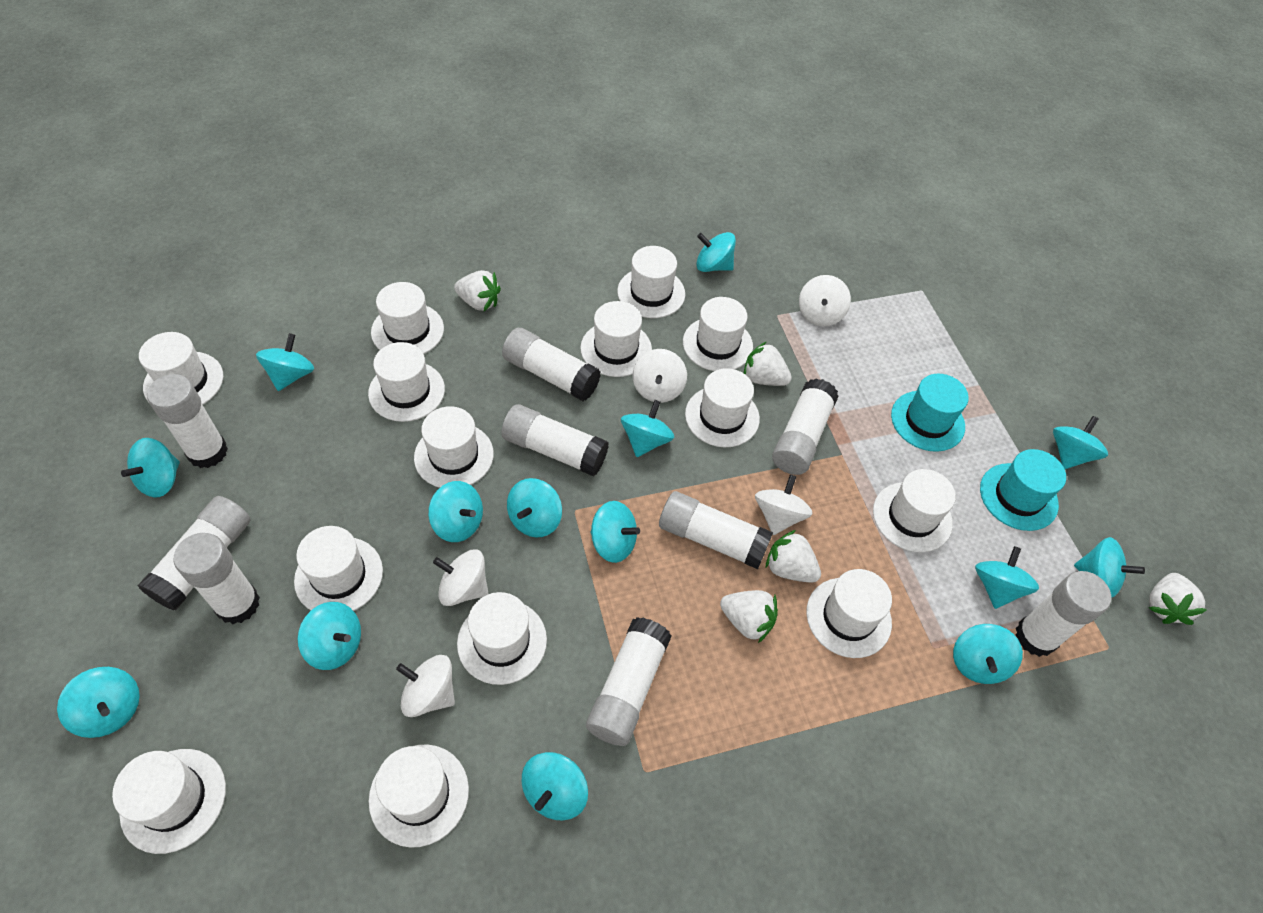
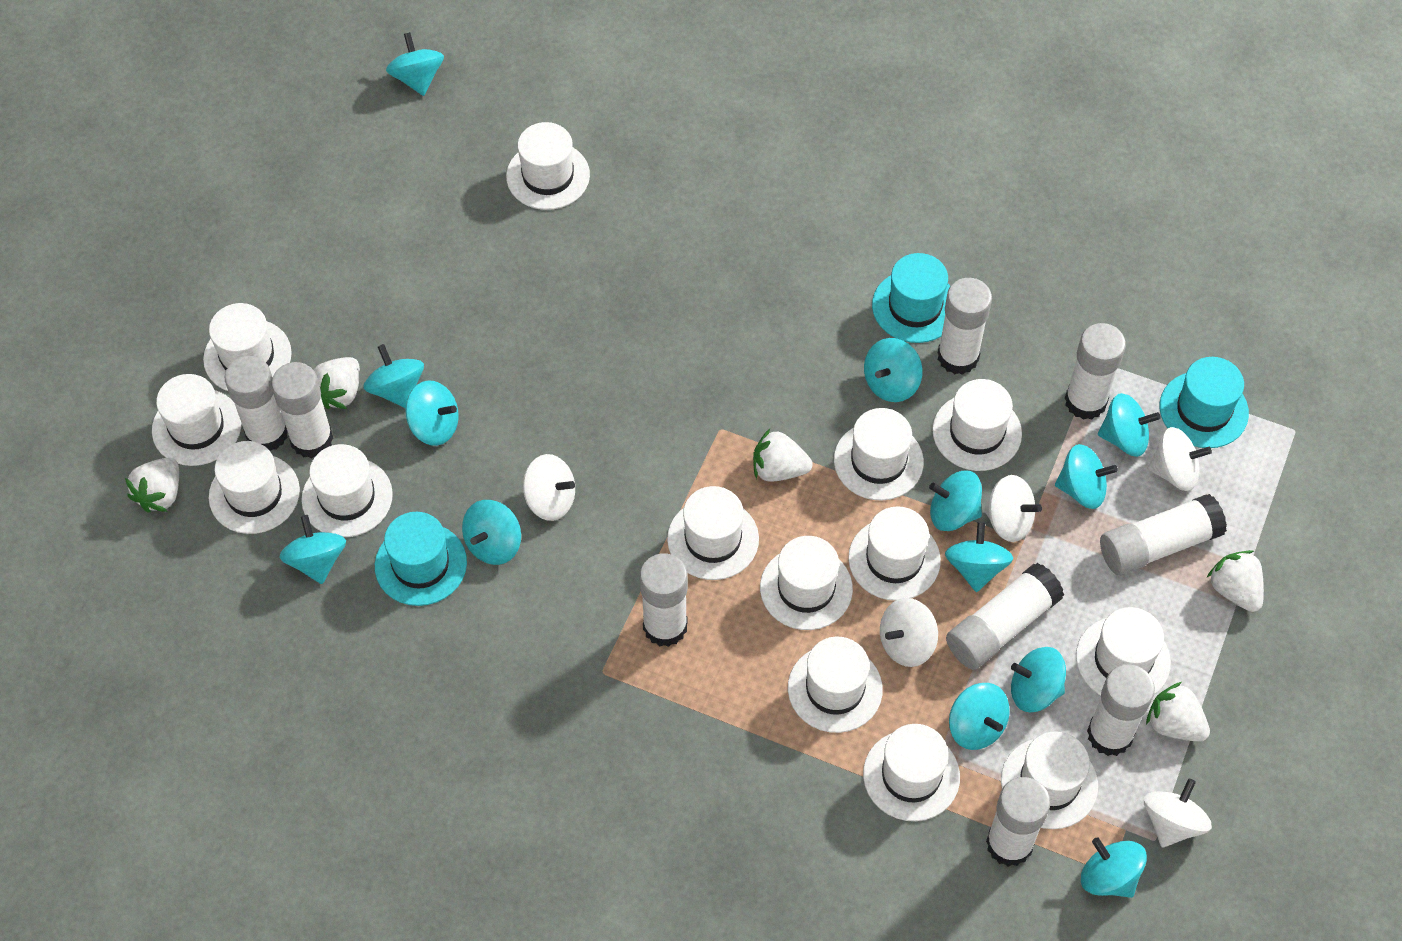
turquoise hat: 2 -> 3
turquoise spinning top: 14 -> 13

